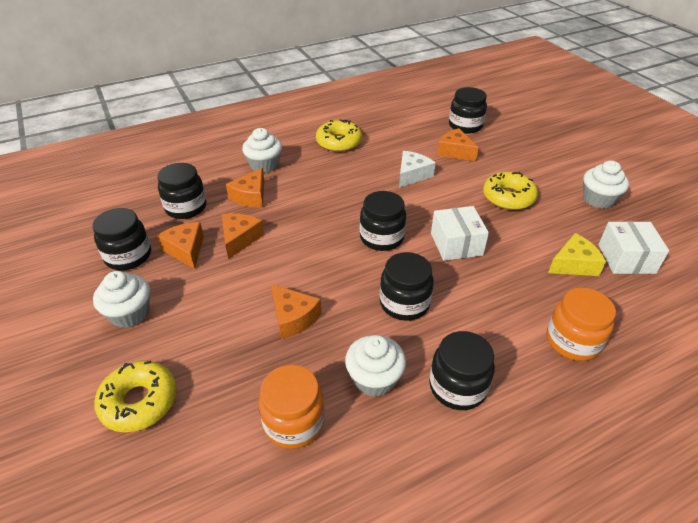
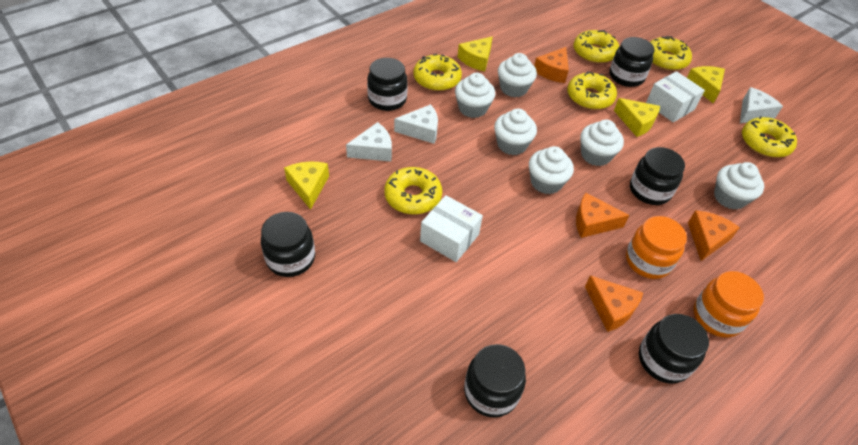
orange cheese: 5 -> 4
white cheese: 1 -> 3
white cupcake: 4 -> 6
yellow cheese: 1 -> 4
yellow donut: 3 -> 6

